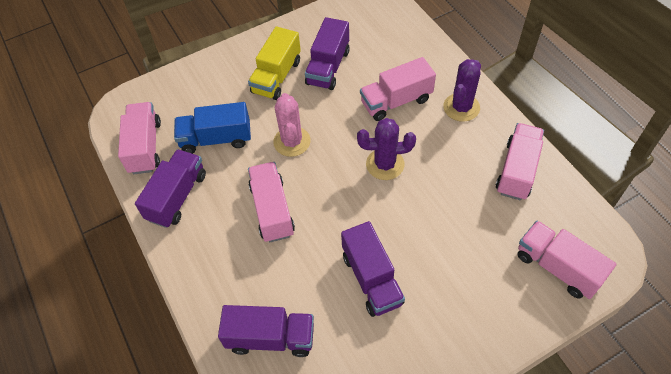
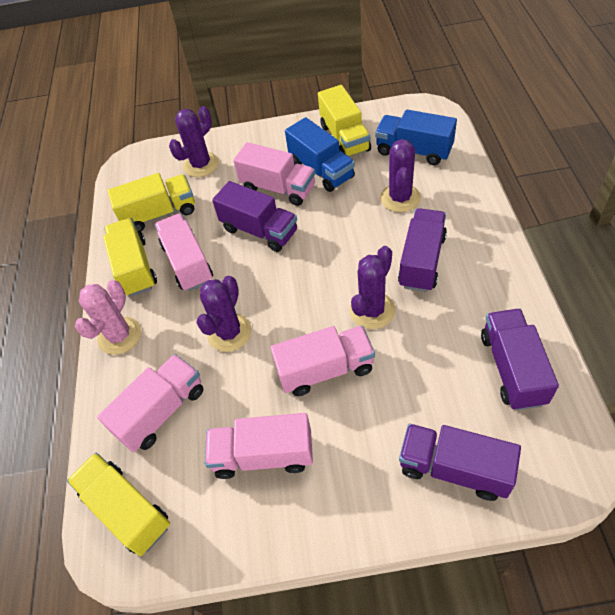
blue truck: 1 -> 2
purple cactus: 2 -> 4
yellow truck: 1 -> 4

